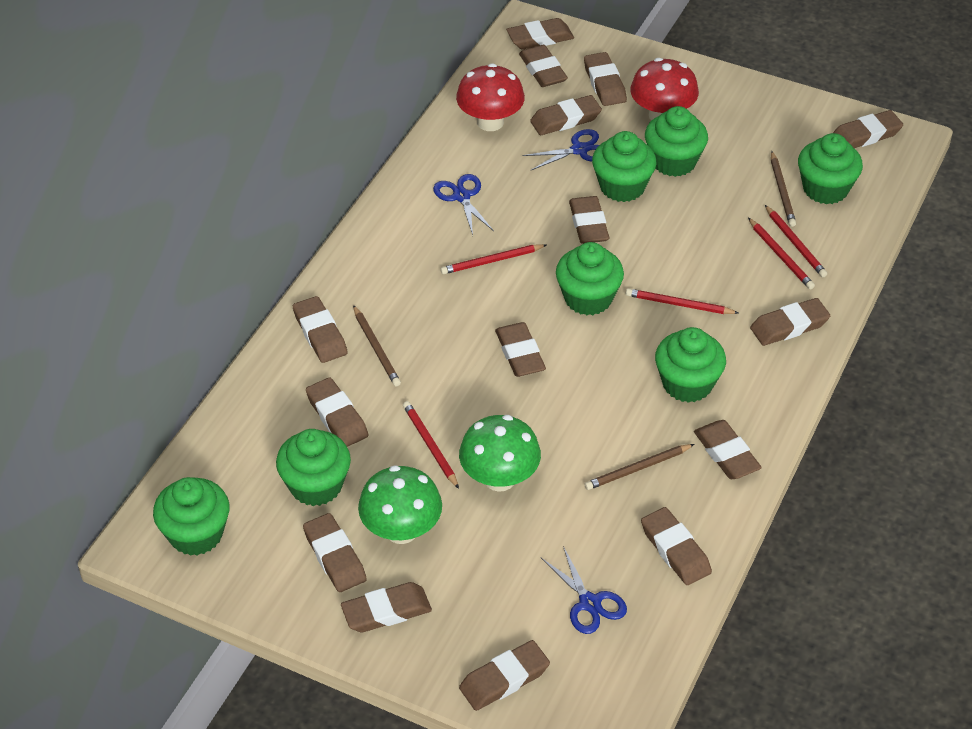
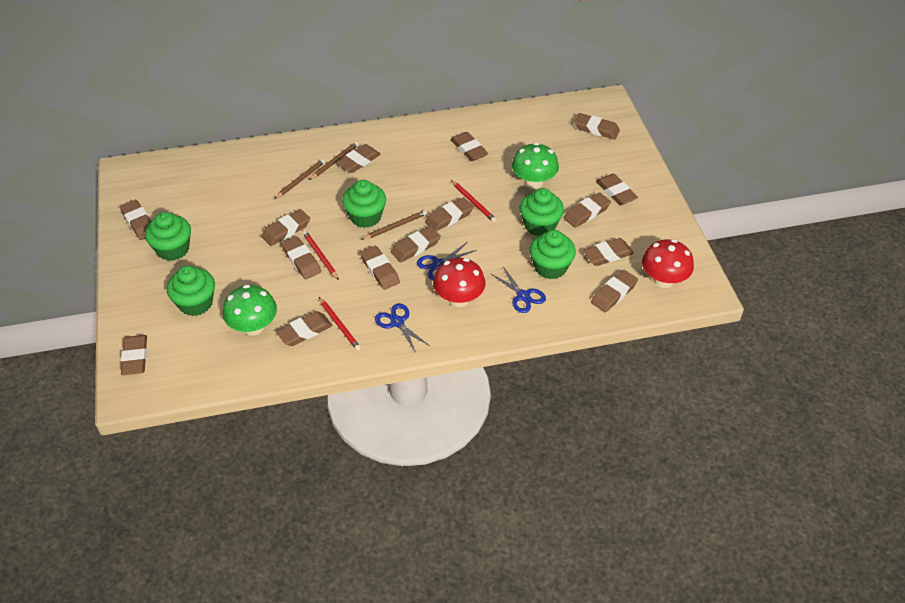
green cupcake: 7 -> 5
red pencil: 5 -> 3

